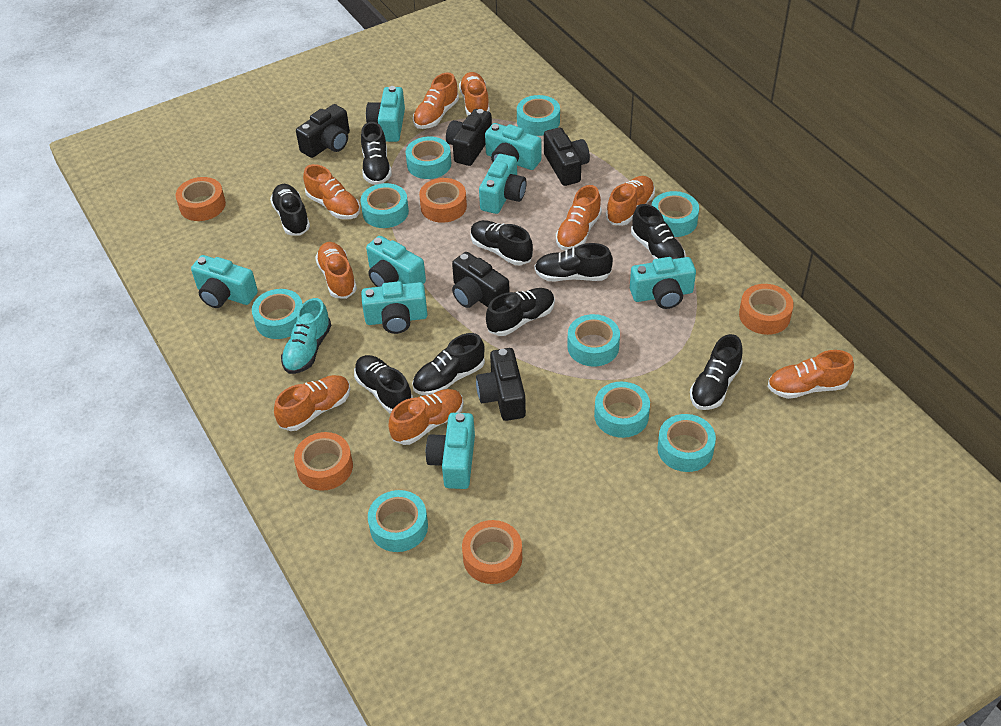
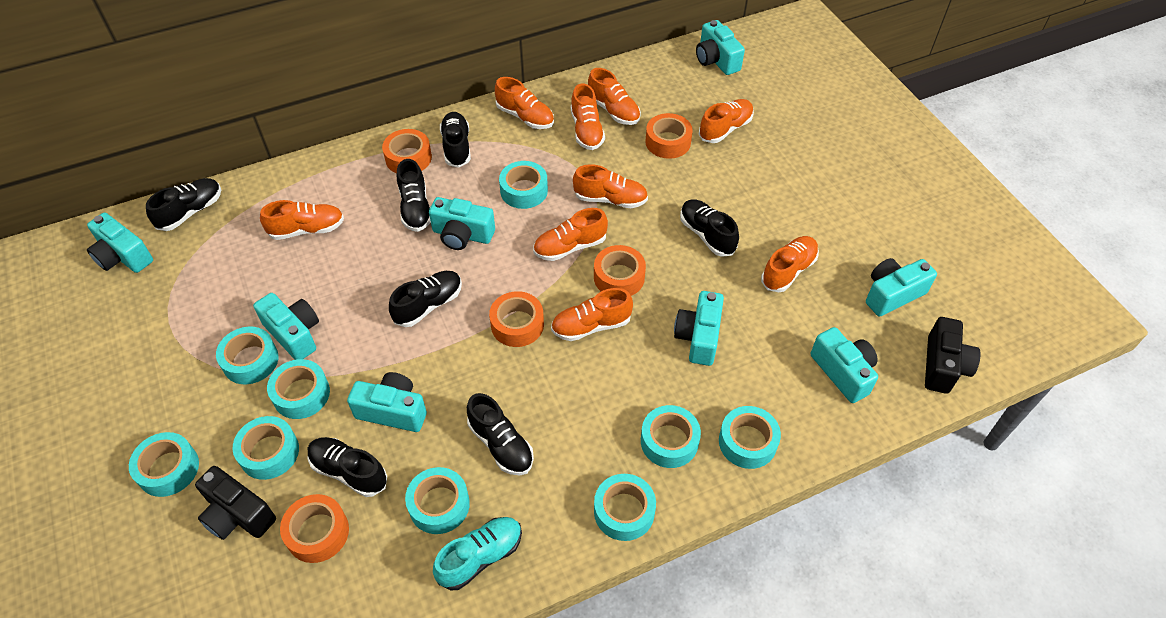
black camera: 5 -> 2
black shoe: 9 -> 7

